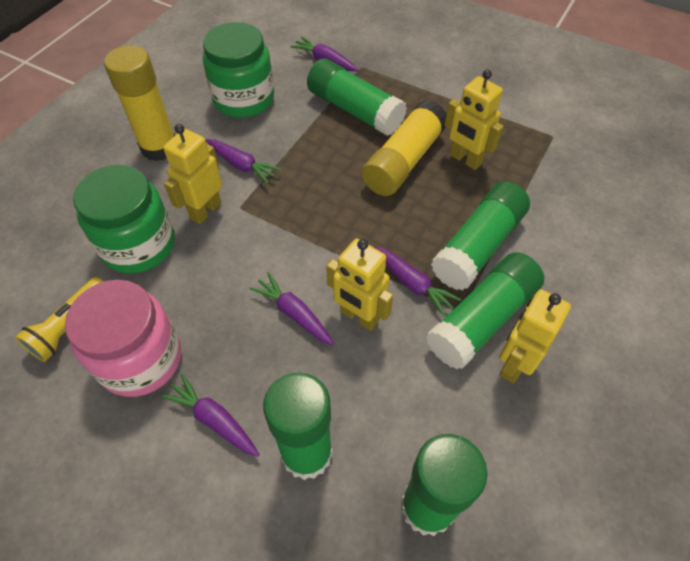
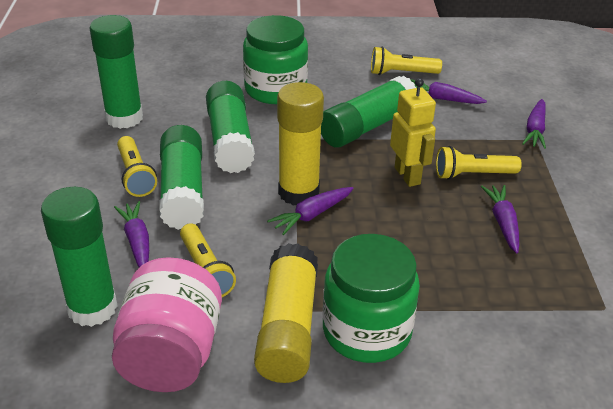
yellow flashlight: 1 -> 4
yellow robot: 4 -> 1

